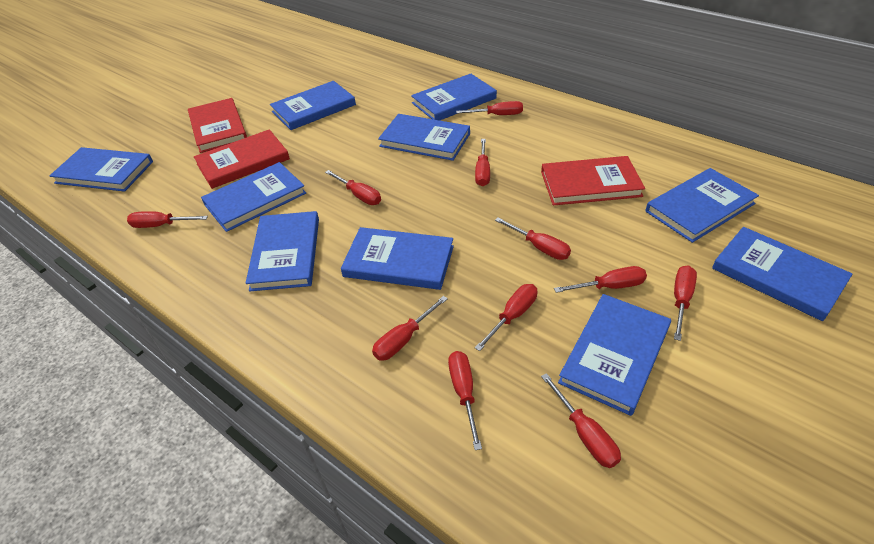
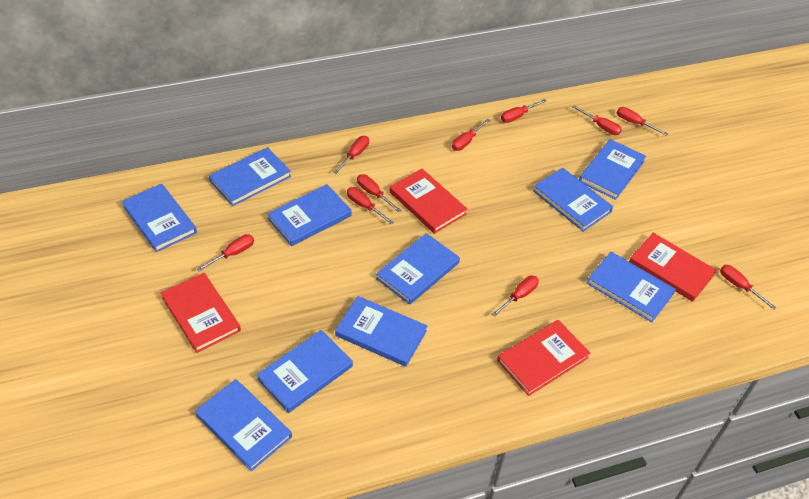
red book: 3 -> 4
red screwdriver: 11 -> 10

